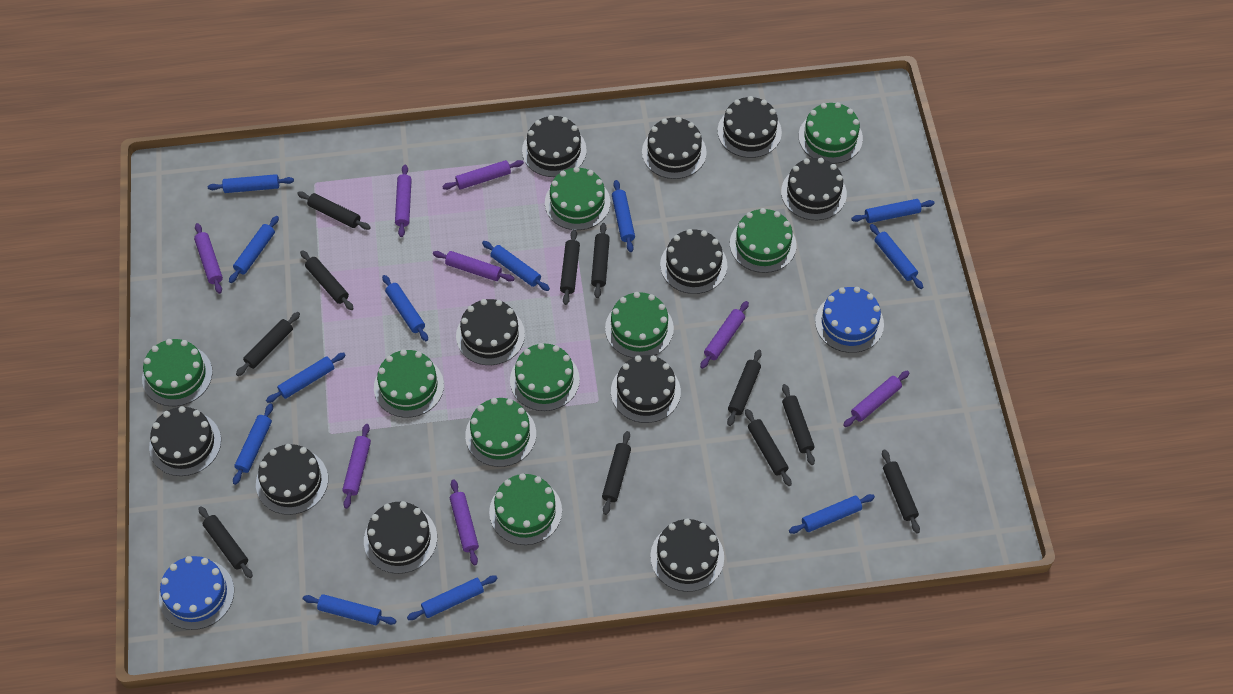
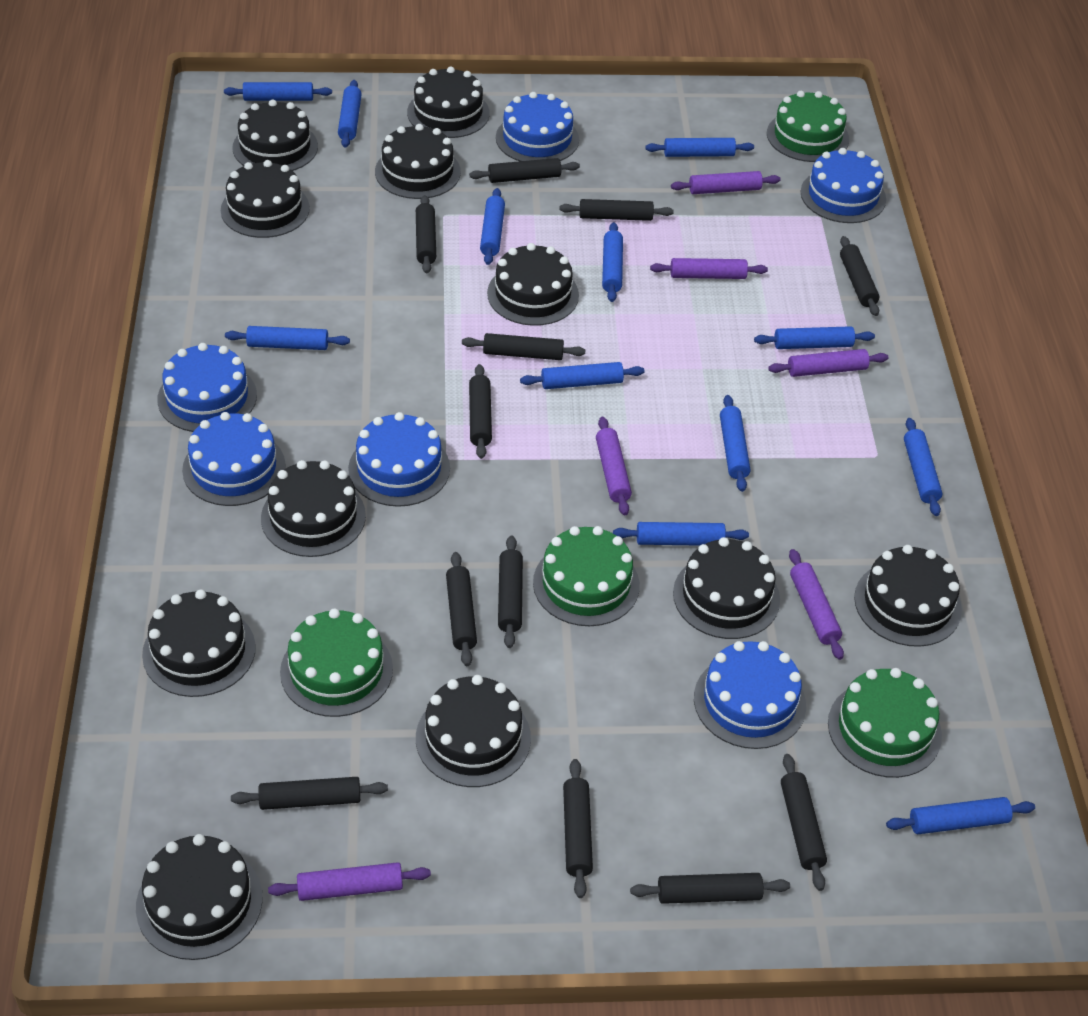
black rolling pin: 11 -> 12
blue cake: 2 -> 6
green cake: 9 -> 4
purple rolling pin: 8 -> 6

